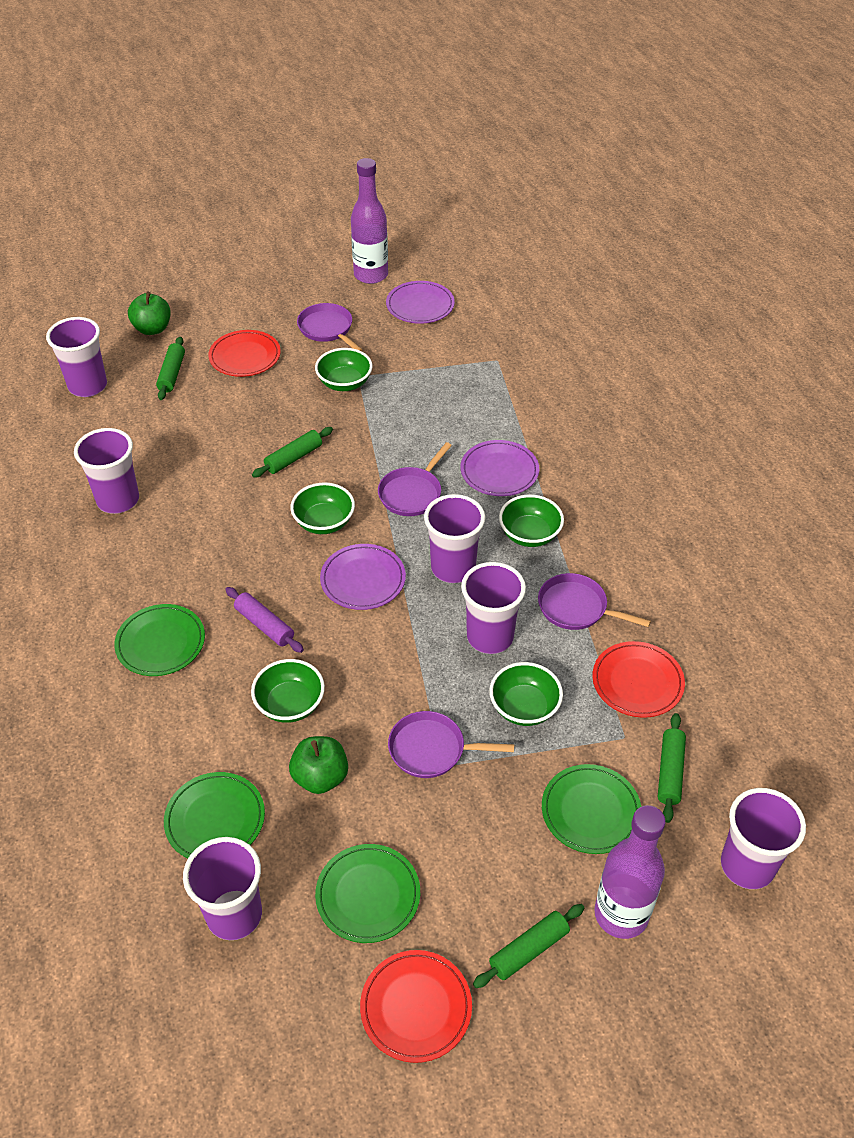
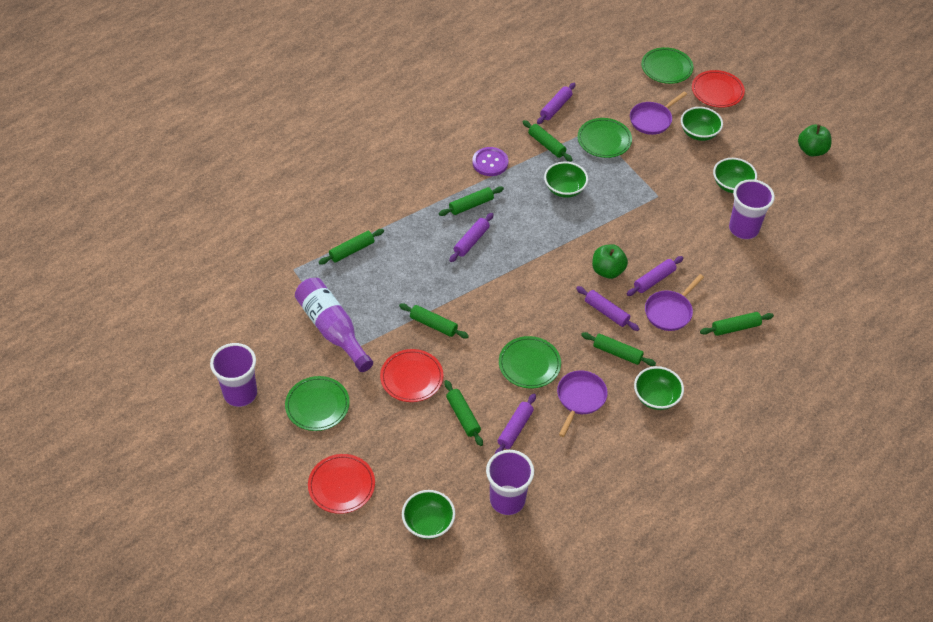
green rolling pin: 4 -> 7
purple bottle: 2 -> 1
purple button: 0 -> 1
purple cup: 6 -> 3
purple pan: 4 -> 3
purple plate: 3 -> 0
purple rolling pin: 1 -> 5

